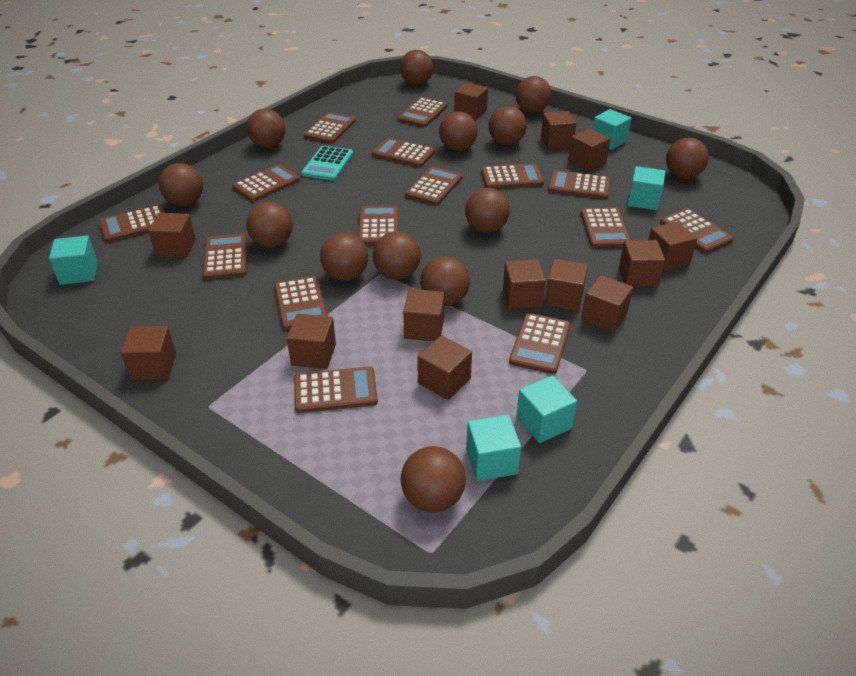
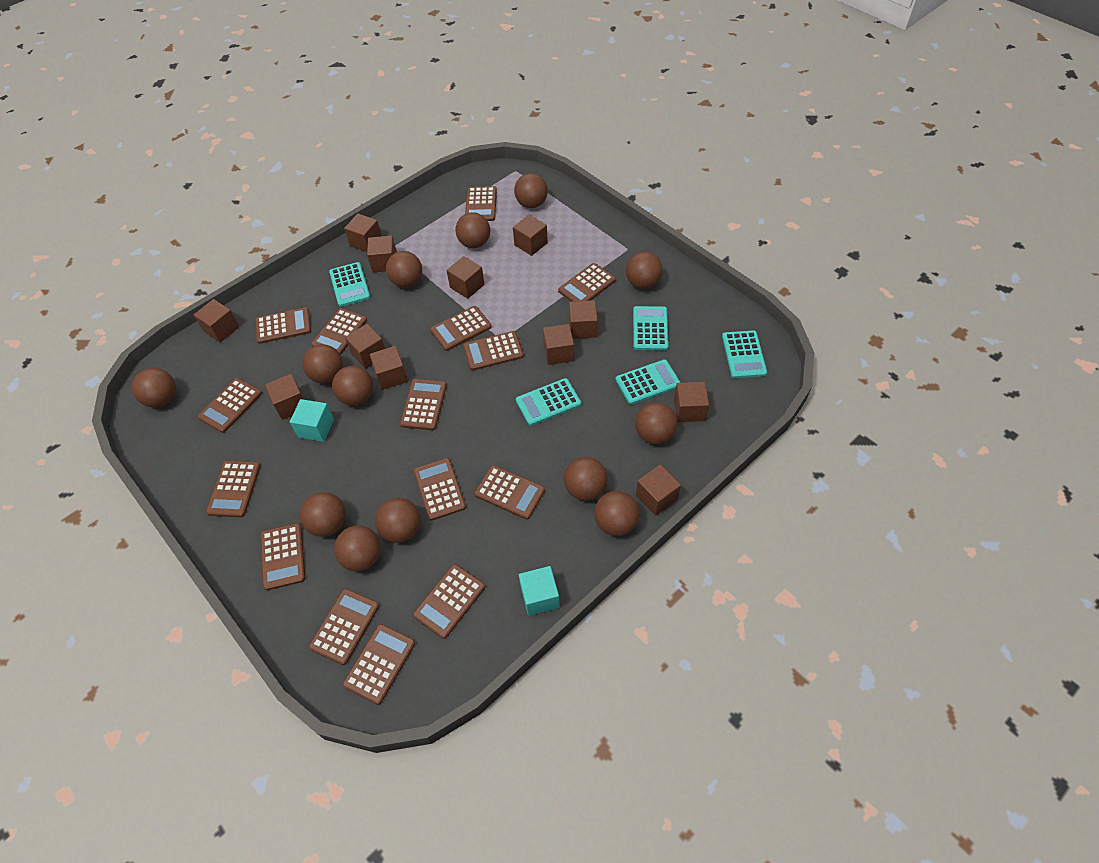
brown cube: 13 -> 12
turquoise calculator: 1 -> 5
turquoise cube: 5 -> 2

